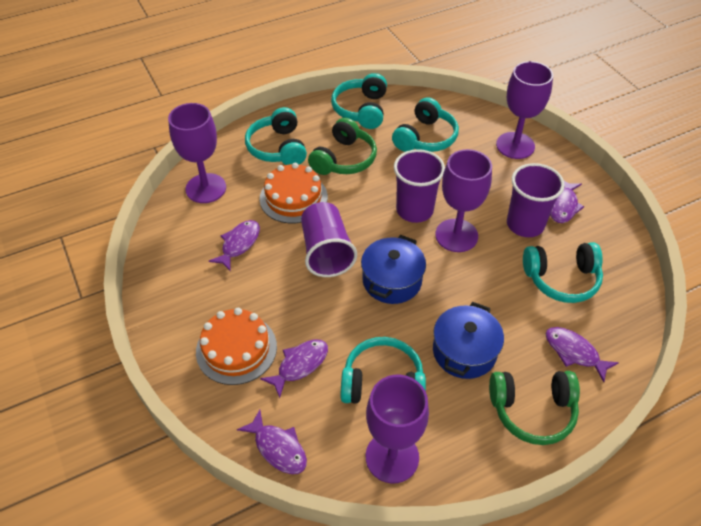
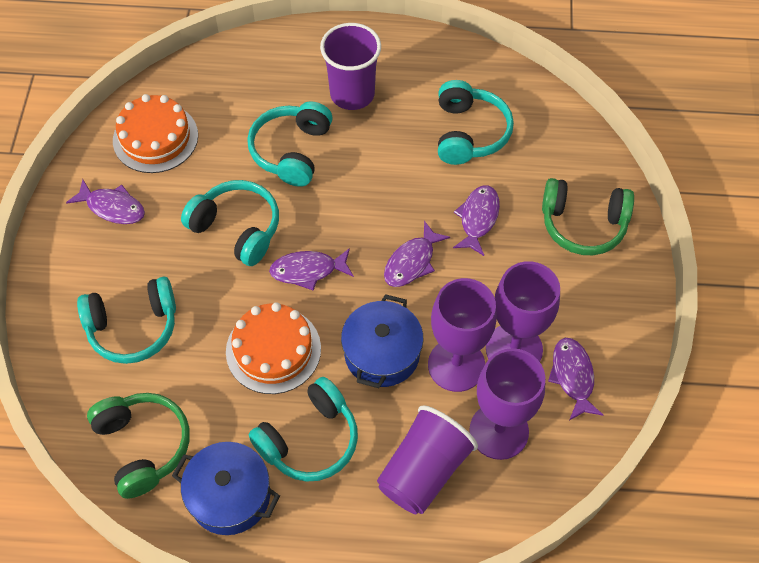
purple cup: 3 -> 2
purple goblet: 4 -> 3

